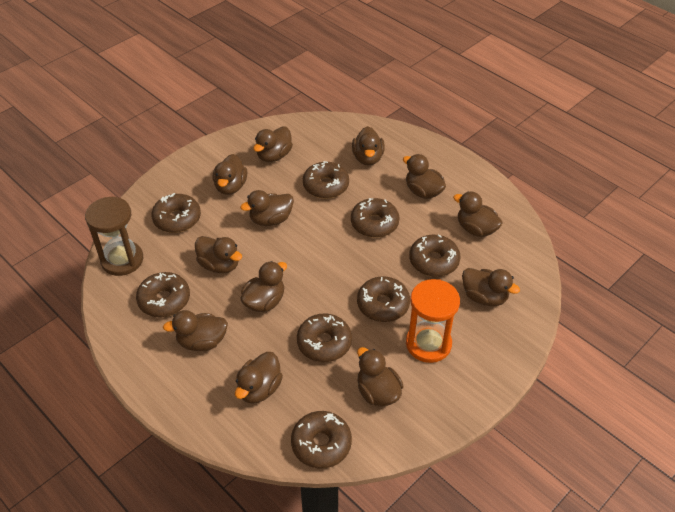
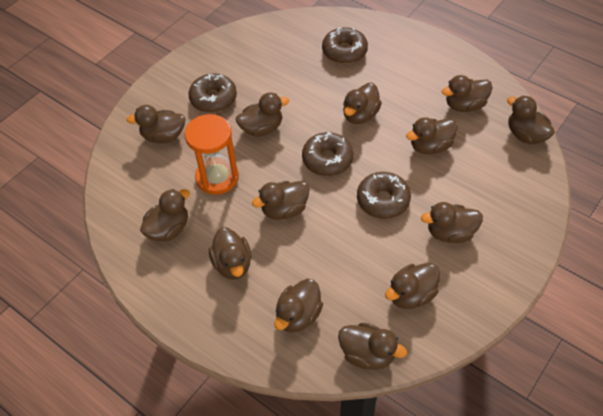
brown donut: 8 -> 4
brown duck: 12 -> 13
brown hourglass: 1 -> 0

